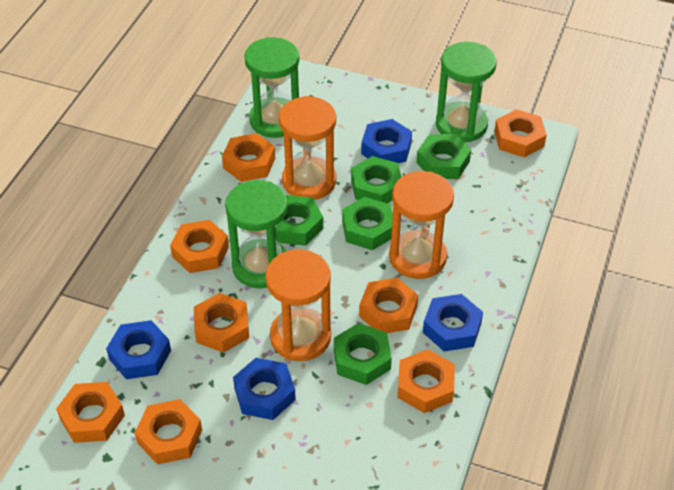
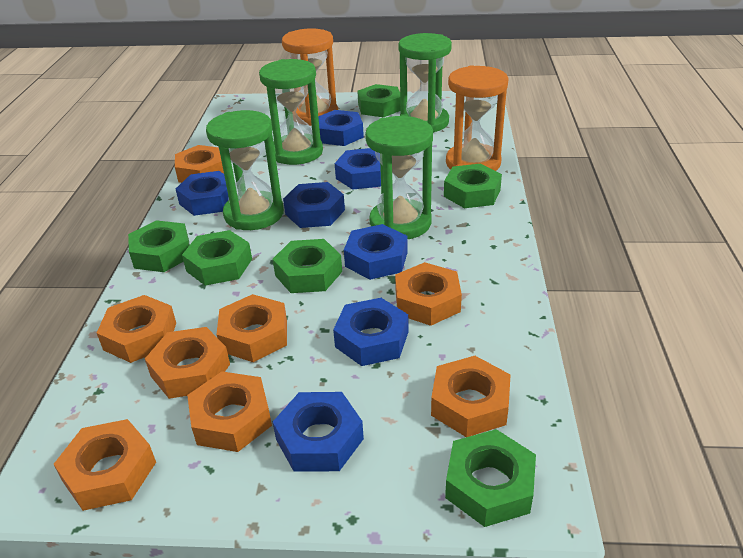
blue nut: 4 -> 7
green hourglass: 3 -> 4
green nut: 5 -> 6
orange hourglass: 3 -> 2

